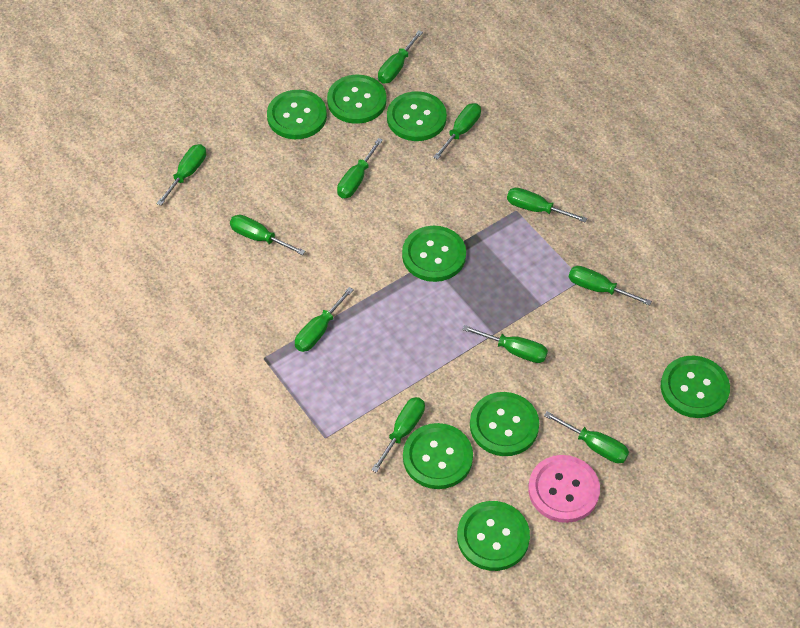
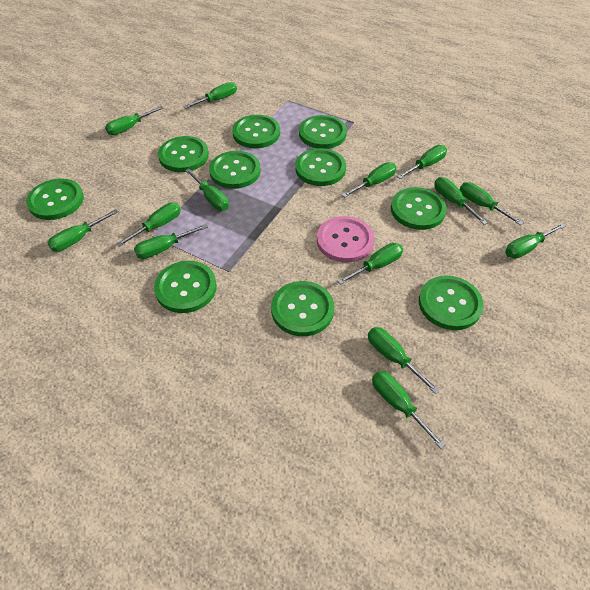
green button: 8 -> 10
green screwdriver: 11 -> 14

